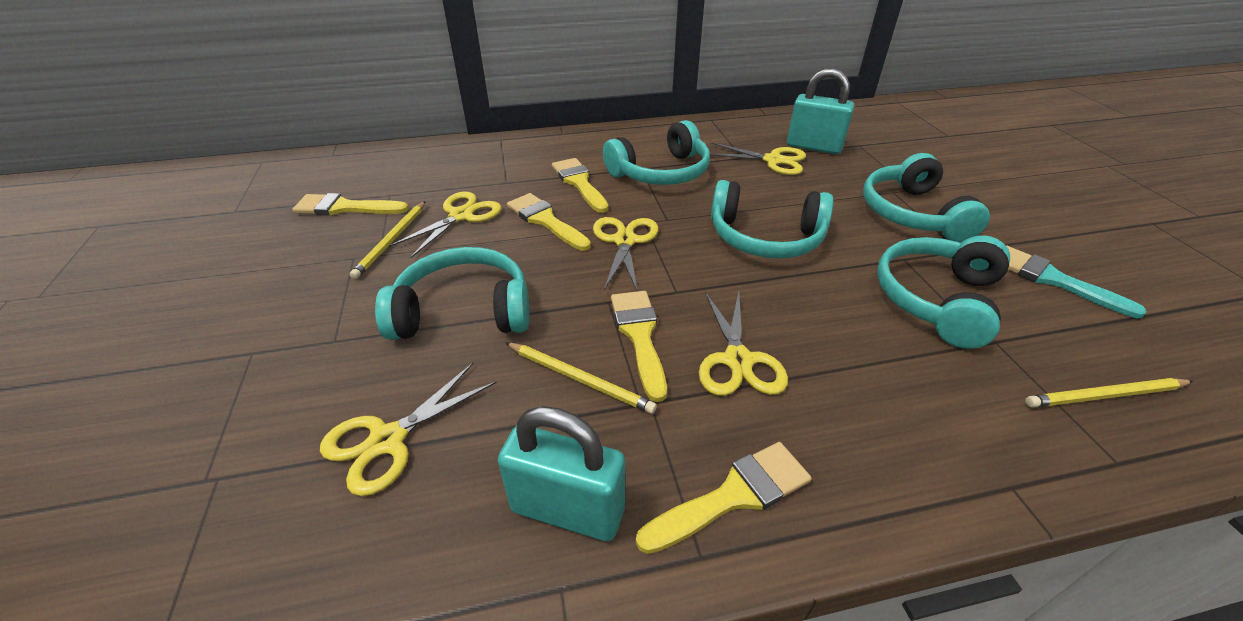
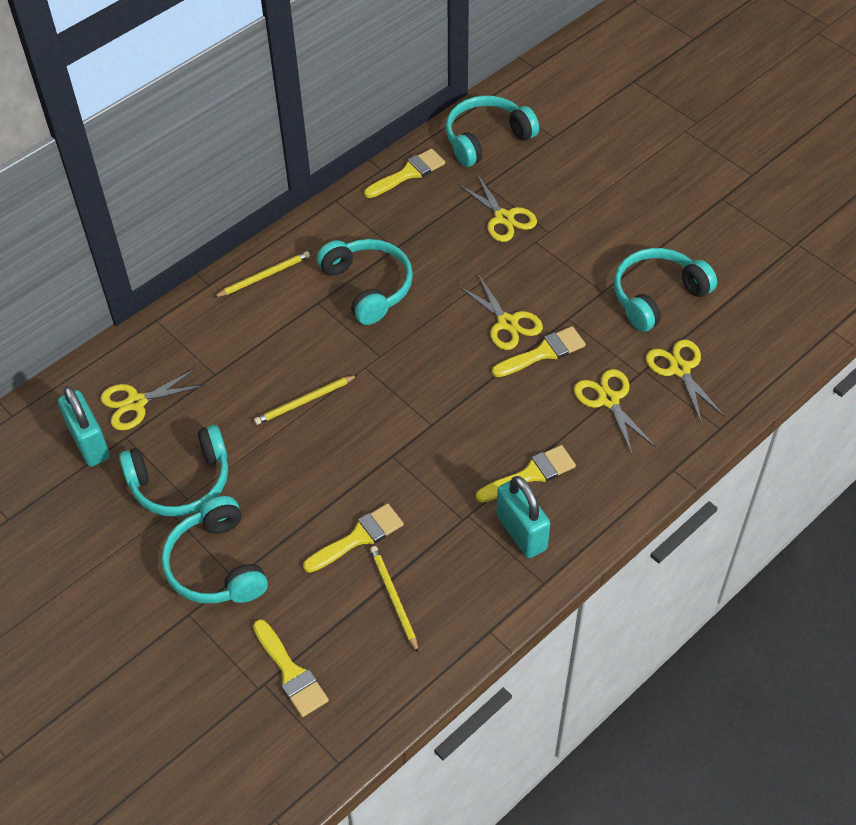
turquoise brush: 1 -> 0

